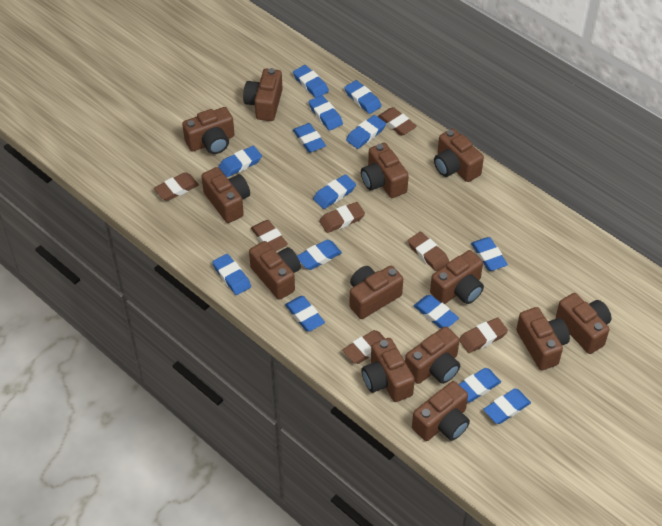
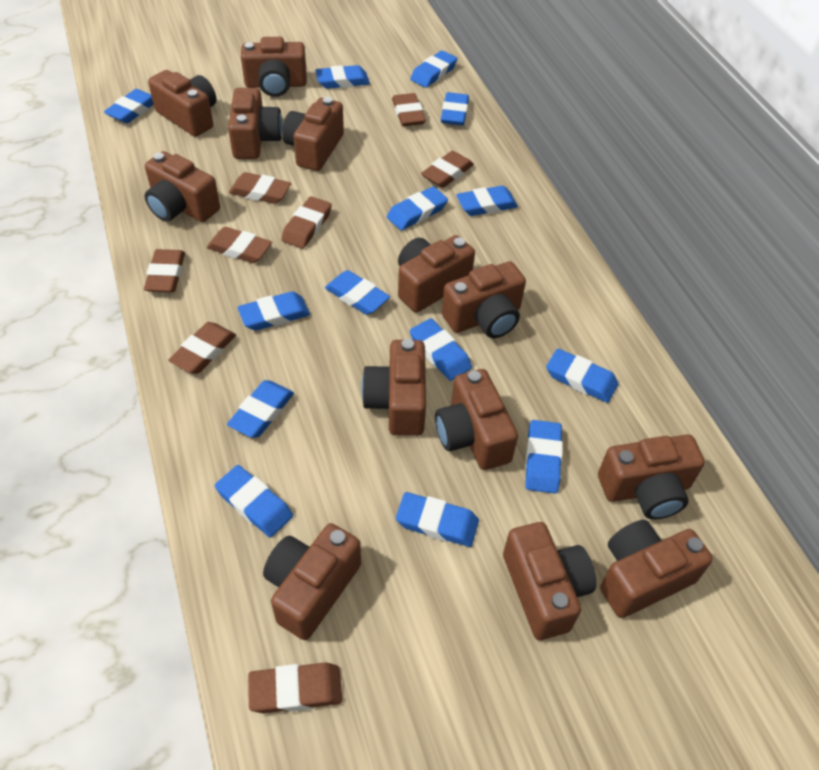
brown eraser: 7 -> 8

